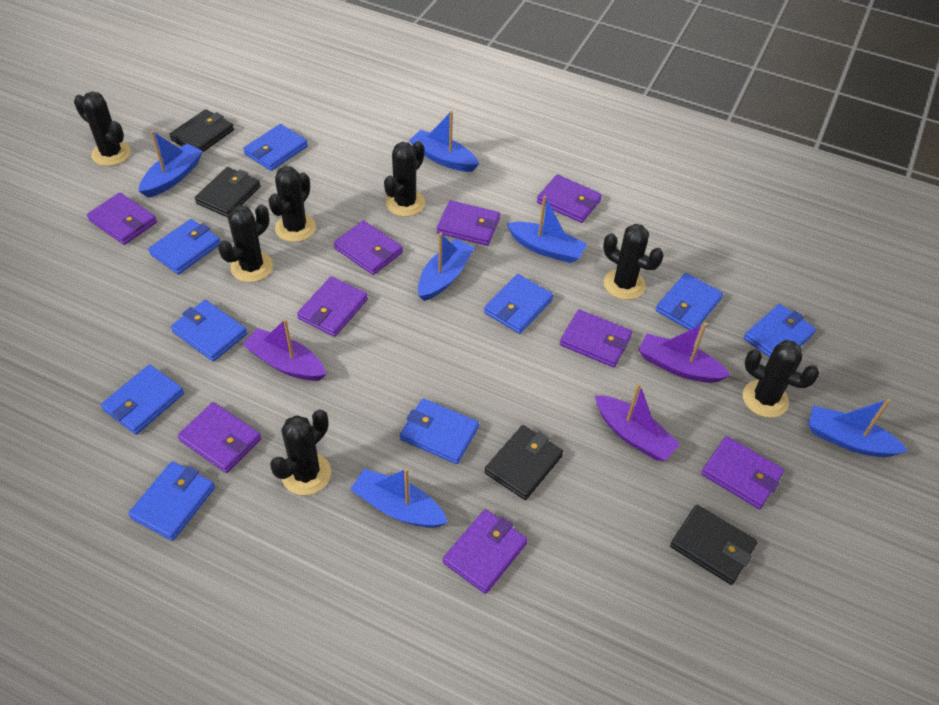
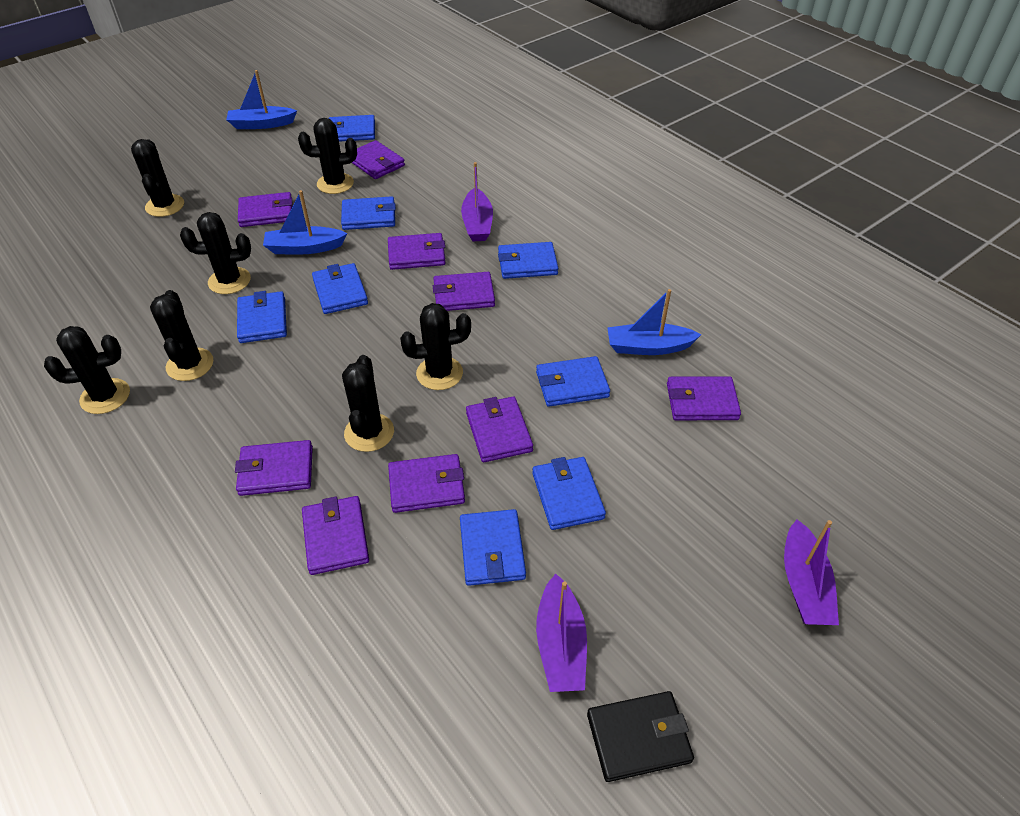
black wallet: 4 -> 1
blue boat: 6 -> 3
blue wallet: 9 -> 8

